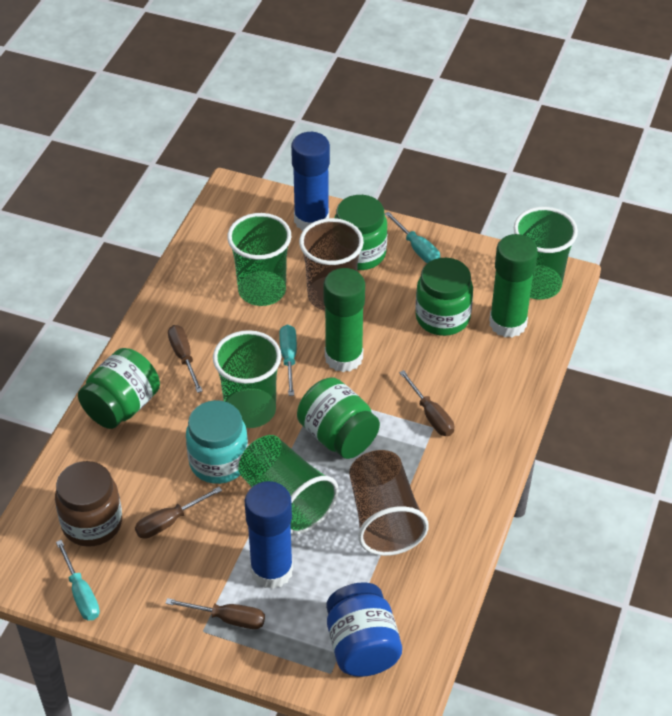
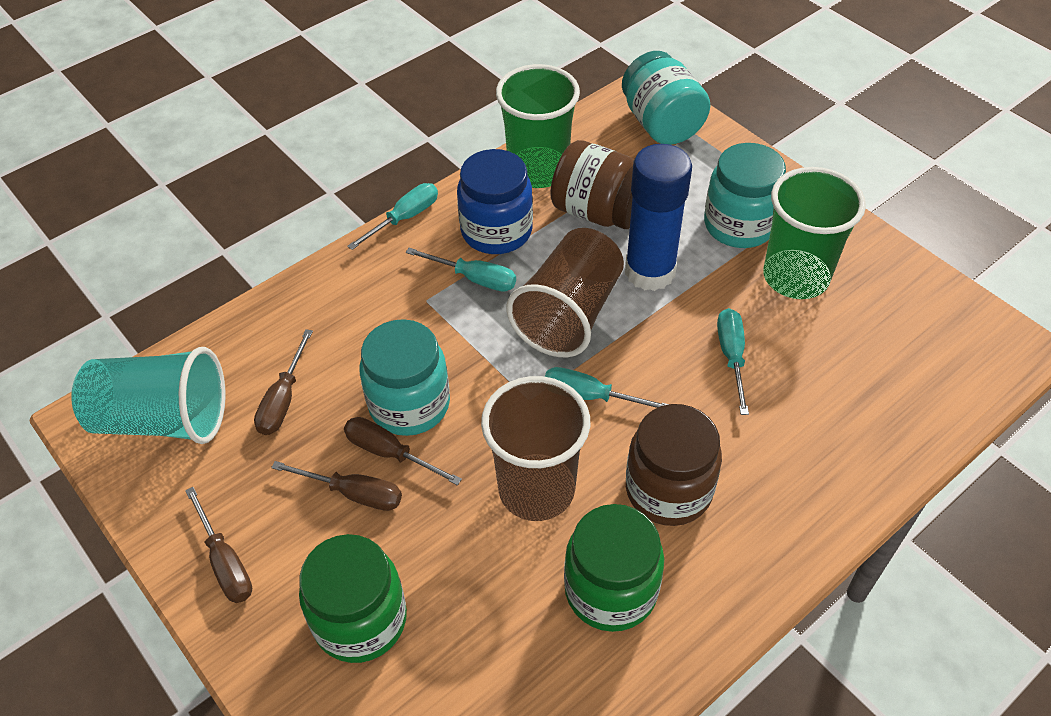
blue glue stick: 2 -> 1
brown jar: 1 -> 2
green cup: 4 -> 2
green glue stick: 2 -> 0
green jar: 4 -> 2
turquoise cup: 0 -> 1
turquoise jar: 1 -> 3
turquoise screwdriver: 3 -> 4

